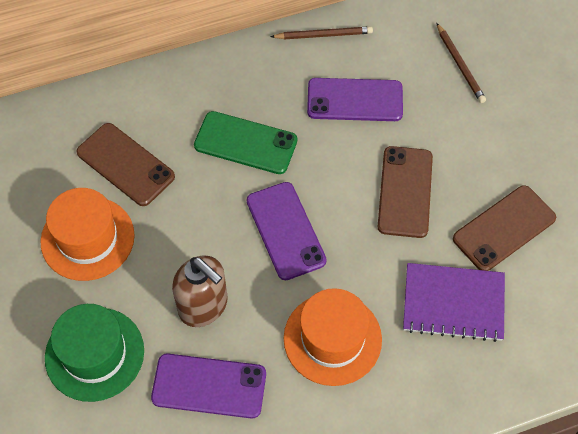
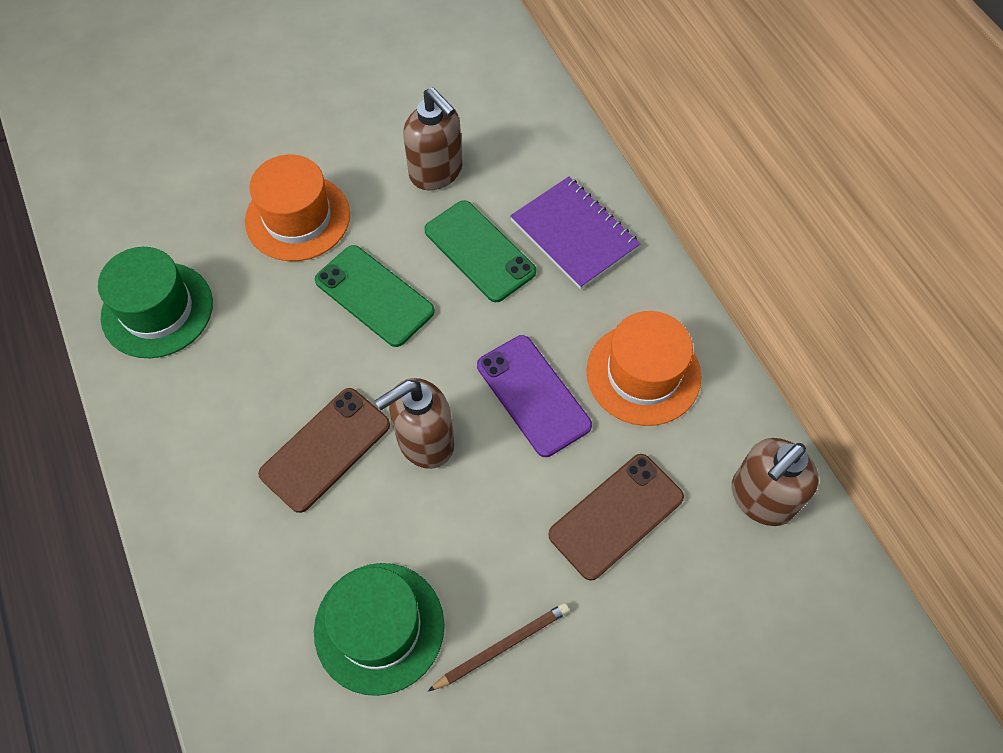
brown pencil: 2 -> 1
brown phone: 3 -> 2
brown soap dispenser: 1 -> 3
green hat: 1 -> 2
green phone: 1 -> 2
purple phone: 3 -> 1

